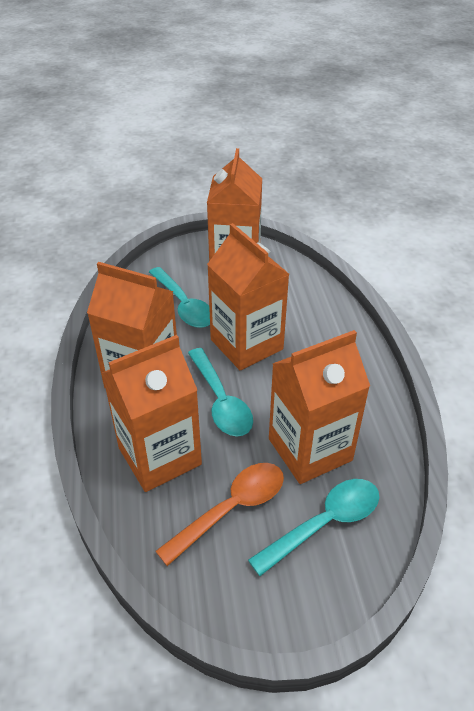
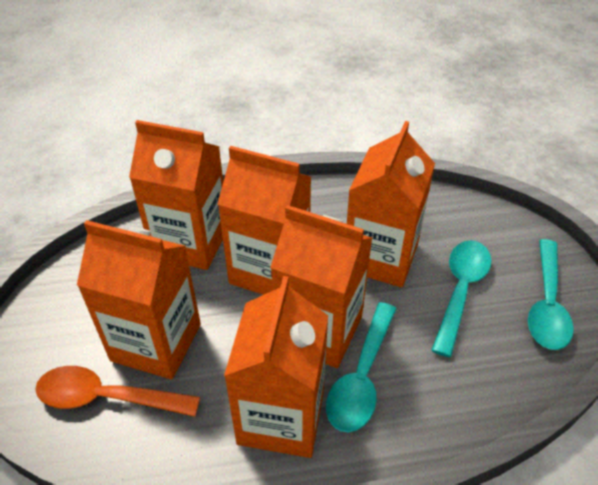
orange carton: 5 -> 6

